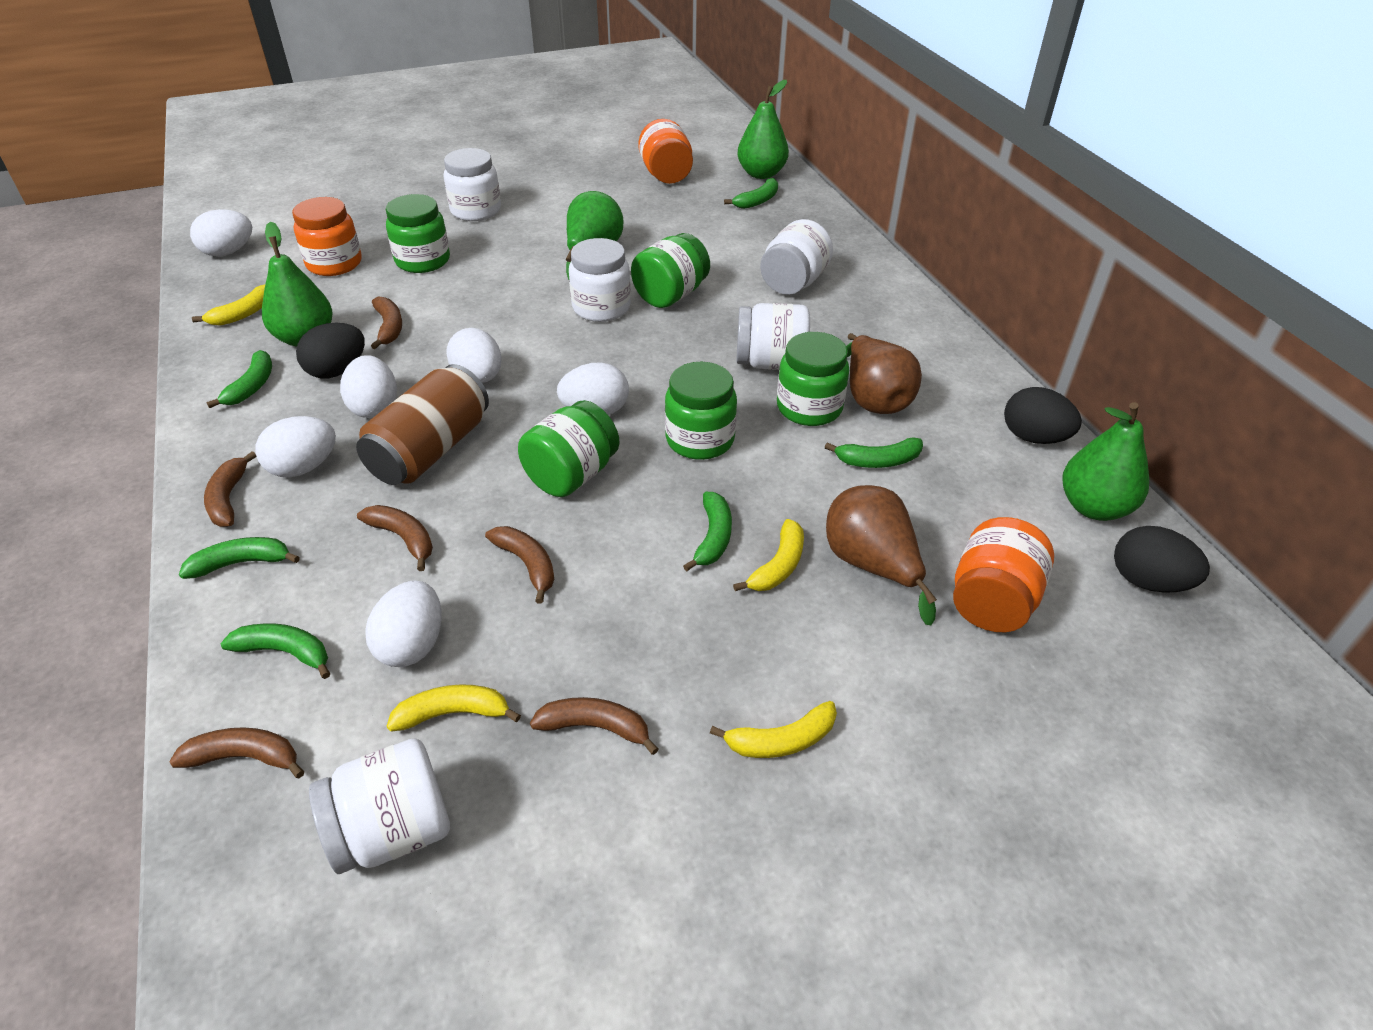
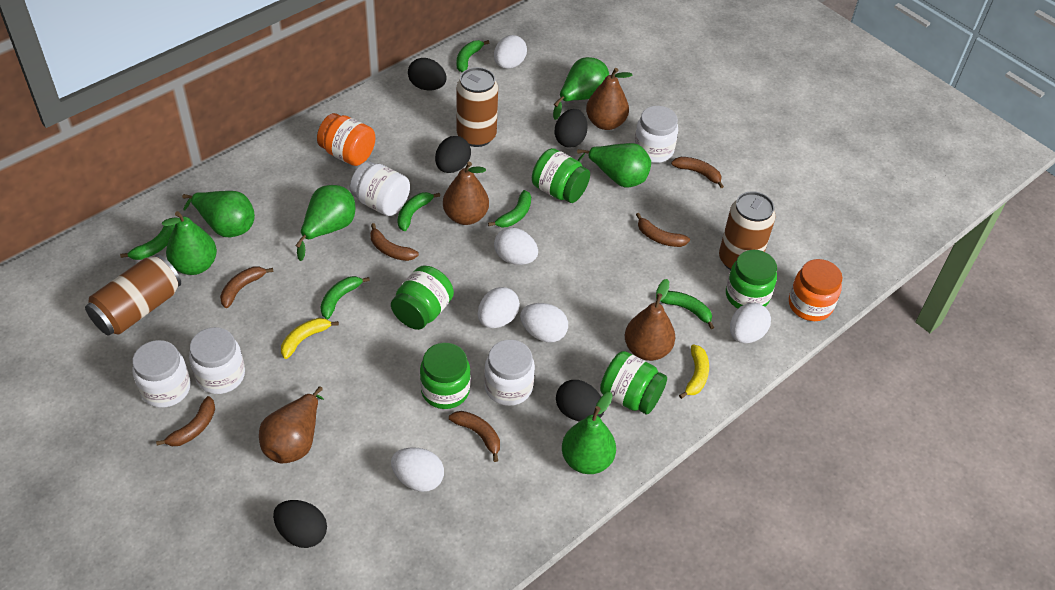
black egg: 3 -> 5
brown can: 1 -> 3
brown pear: 2 -> 4
green pear: 4 -> 6
orange jar: 3 -> 2
yellow banana: 4 -> 2

